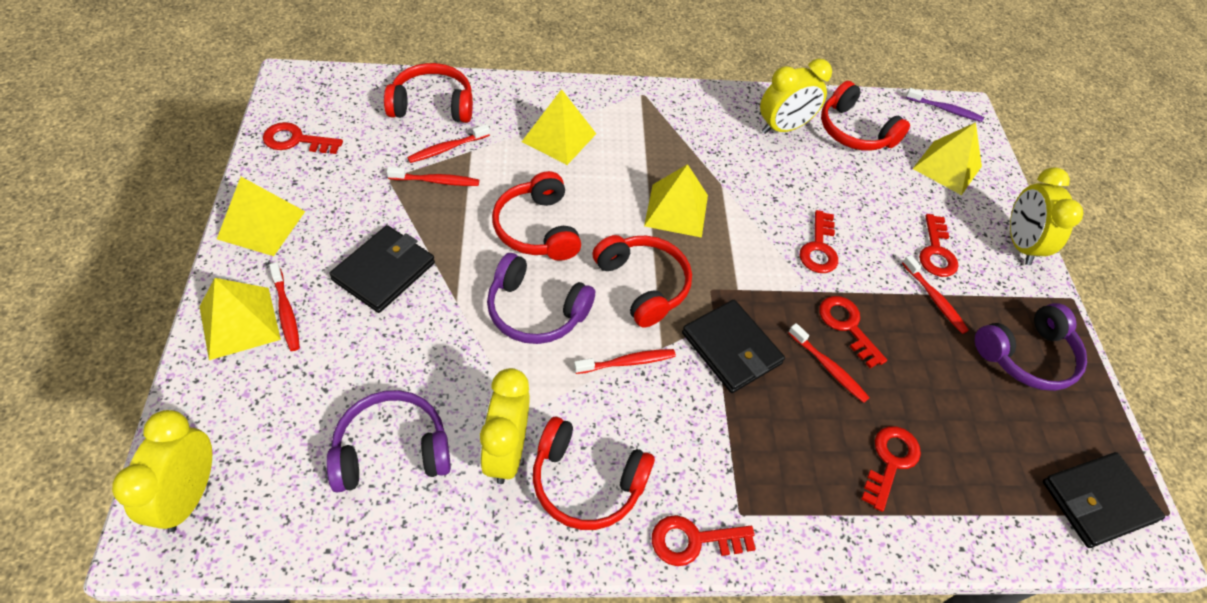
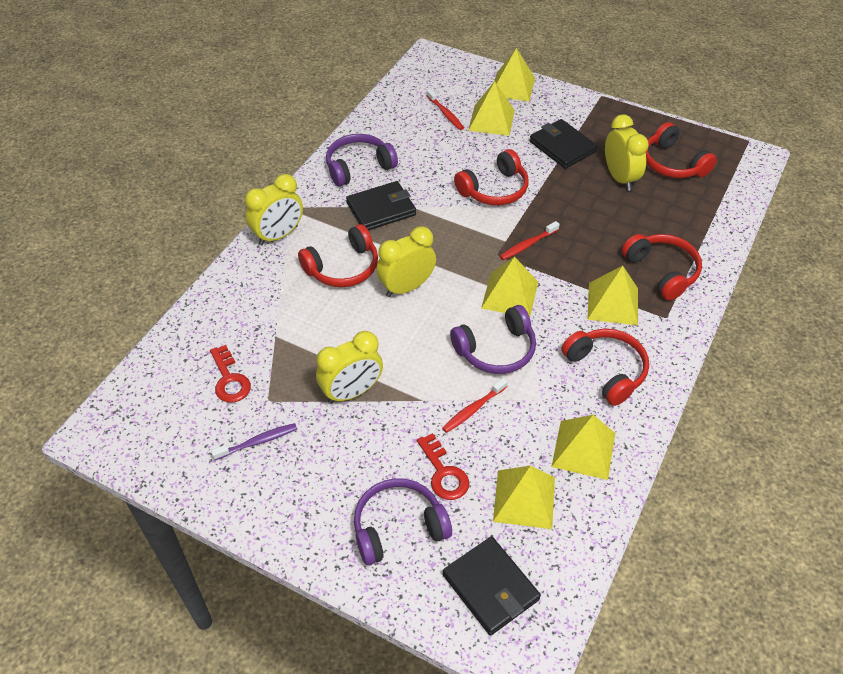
red key: 6 -> 2
red toothbrush: 6 -> 3
yellow pyramid: 5 -> 6

